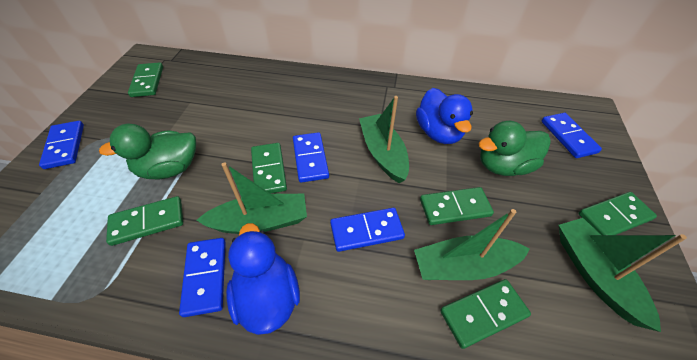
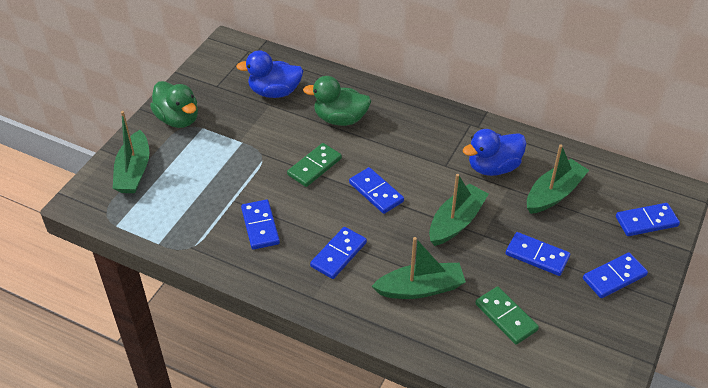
blue domino: 5 -> 6
green domino: 6 -> 2

